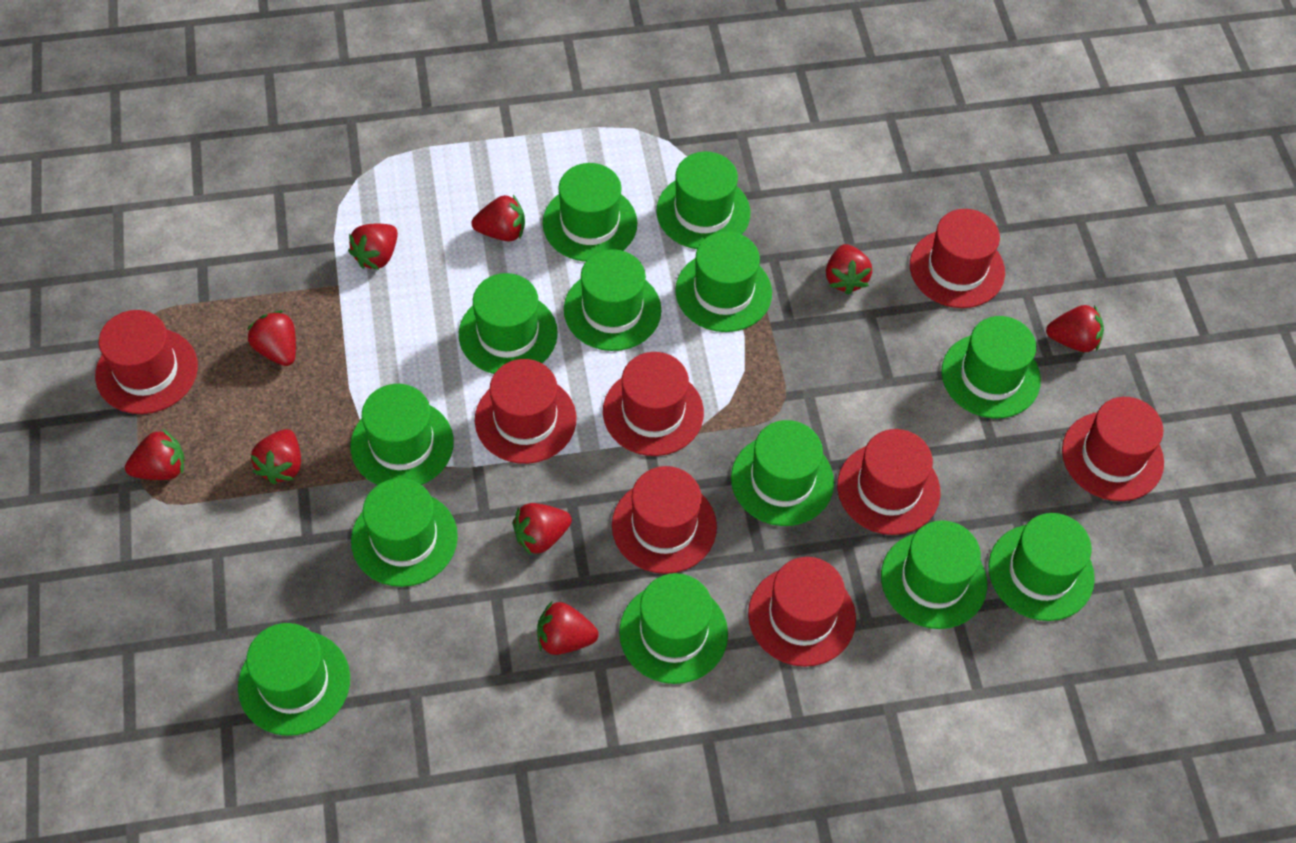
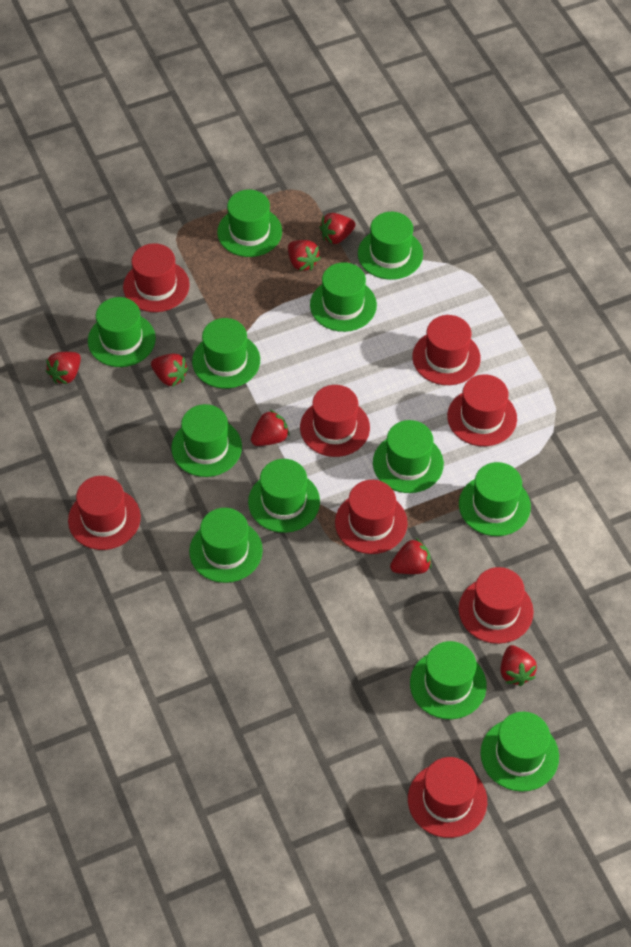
green hat: 13 -> 12
red strawberry: 9 -> 7

